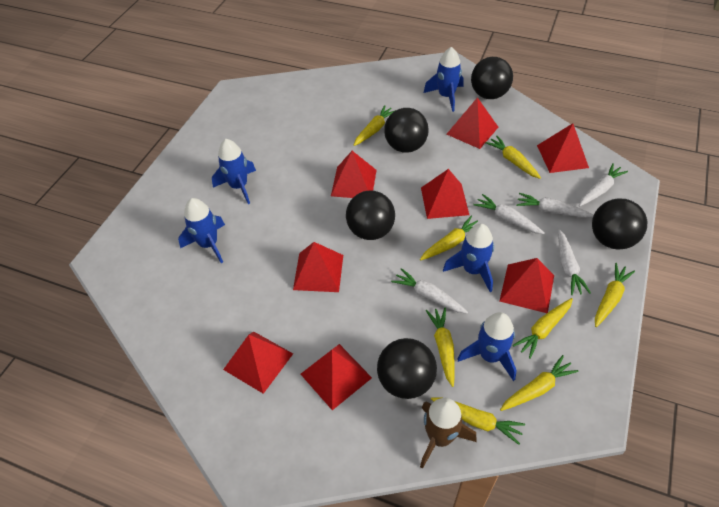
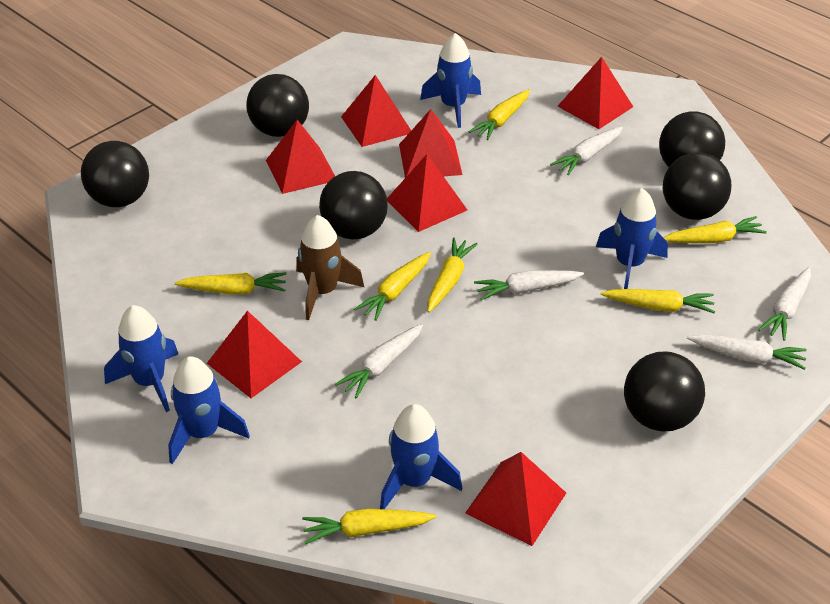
black ball: 5 -> 6
red pyramid: 8 -> 7
yellow carrot: 8 -> 7

